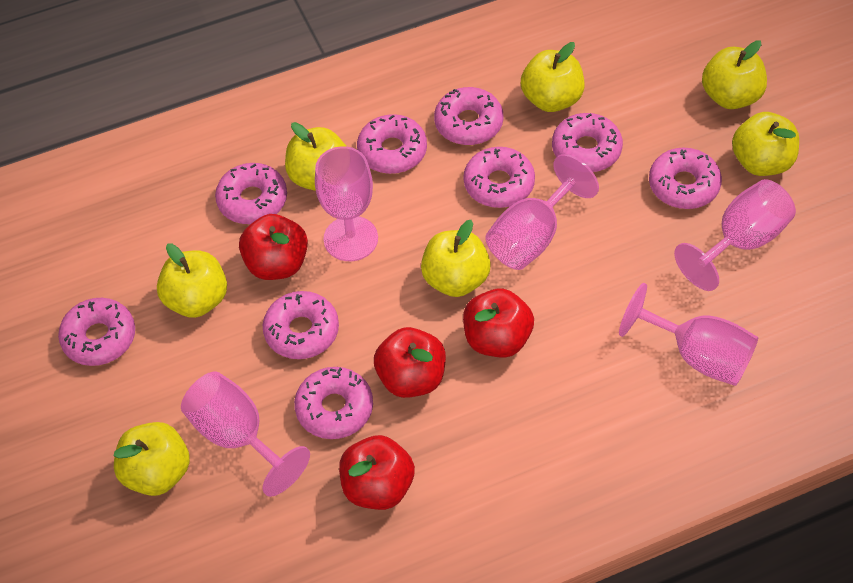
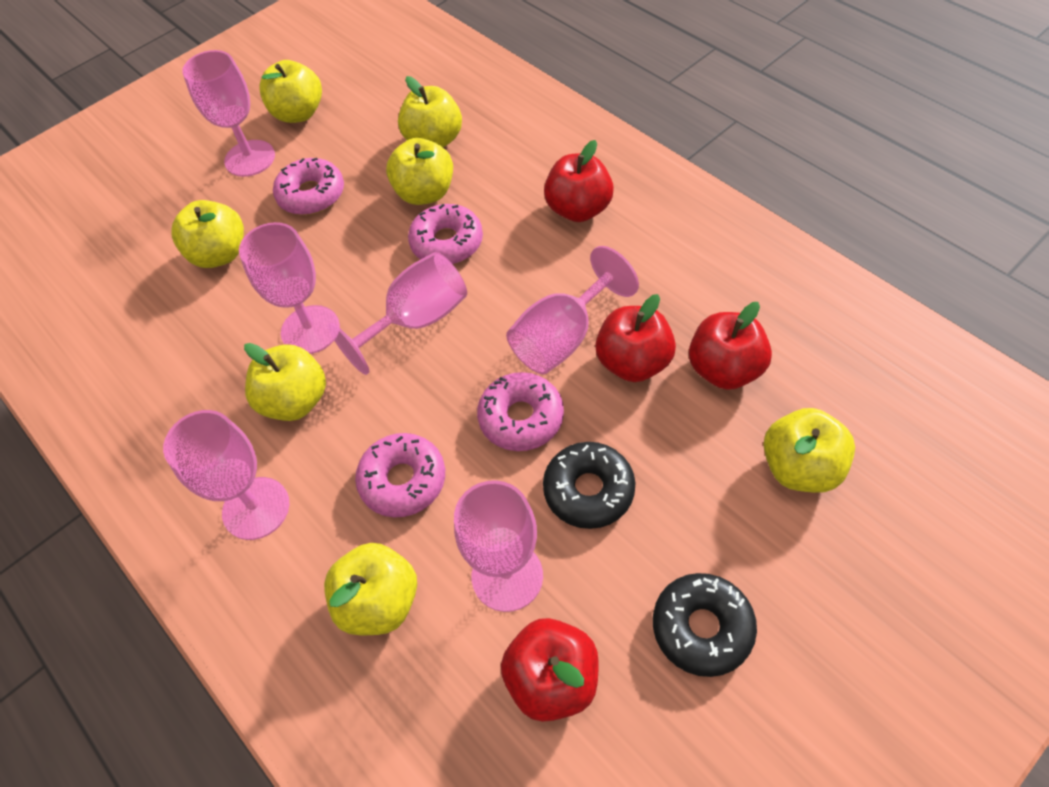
black donut: 0 -> 2
pink donut: 9 -> 4
pink goblet: 5 -> 6

